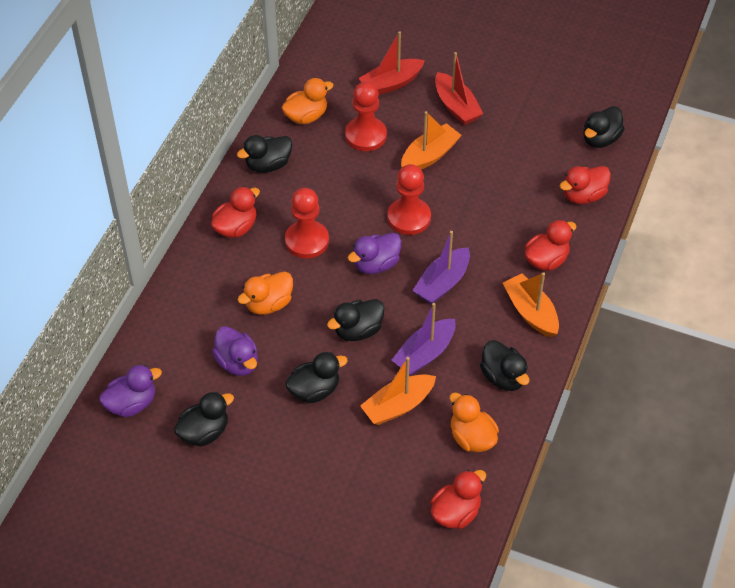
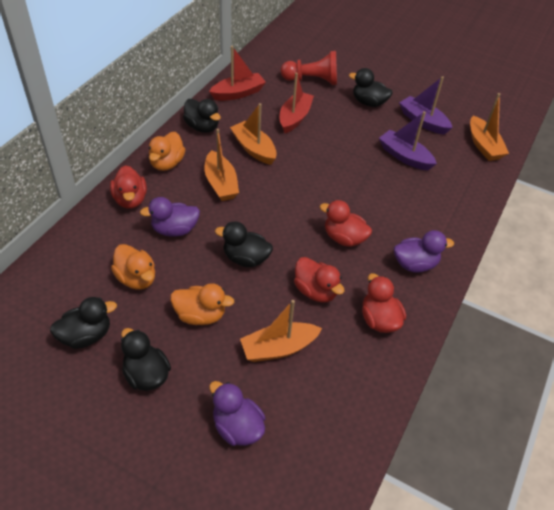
black duck: 6 -> 5
orange boat: 3 -> 4
red pawn: 3 -> 1

